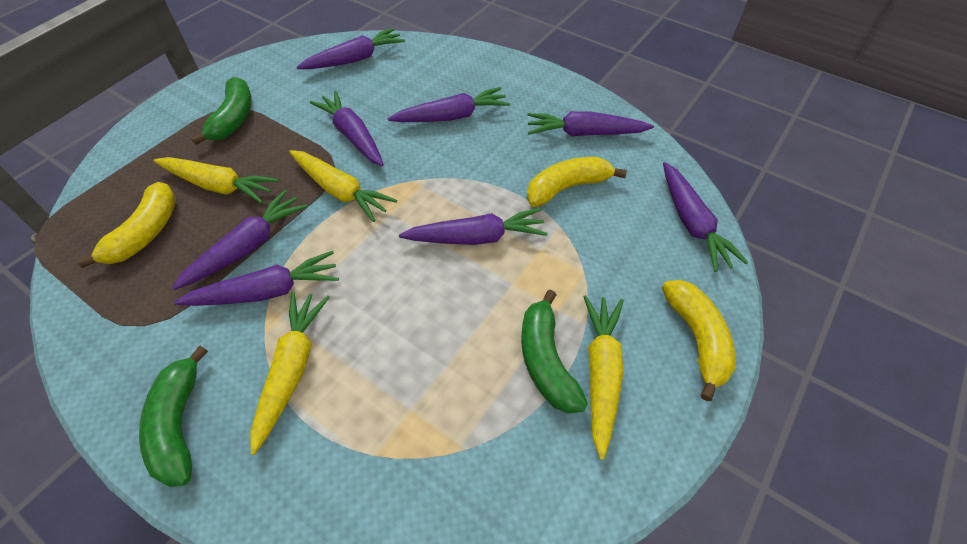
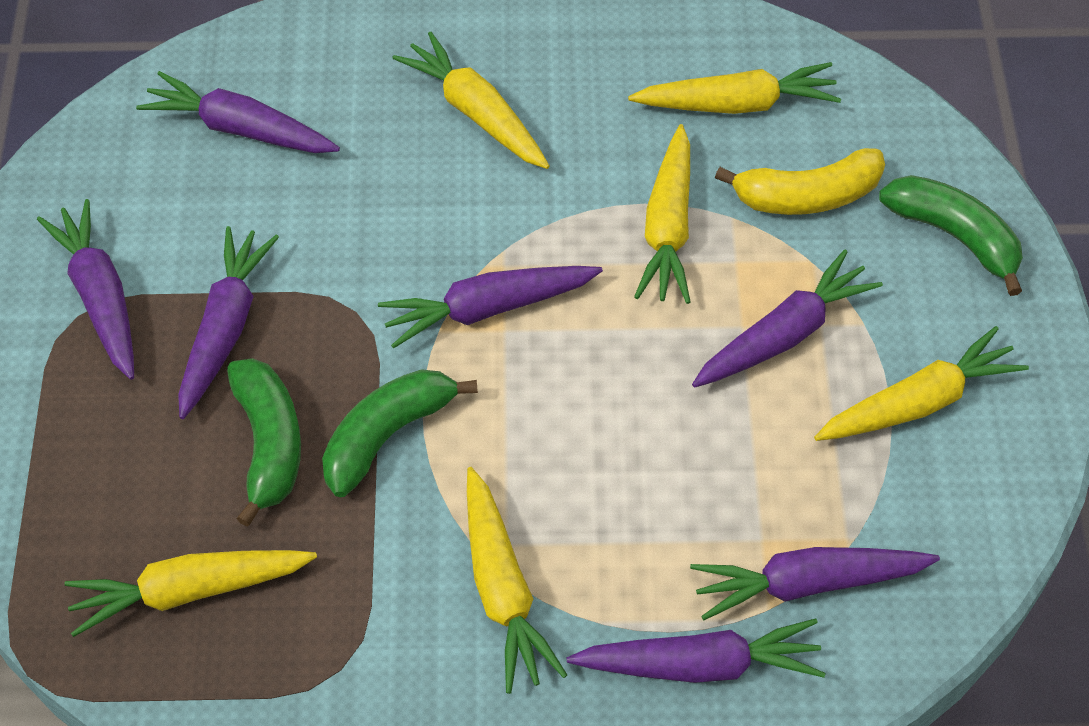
purple carrot: 8 -> 7
yellow banana: 3 -> 1
yellow carrot: 4 -> 6

